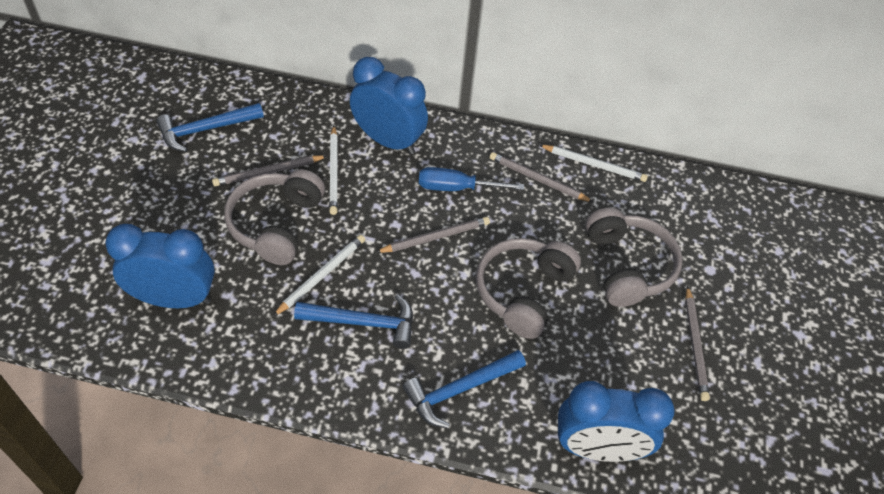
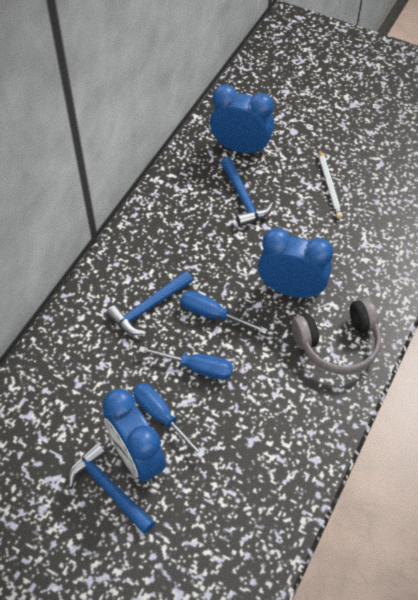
blue screwdriver: 1 -> 3
grey headphones: 3 -> 1
grey pencil: 4 -> 0
white pencil: 3 -> 1

